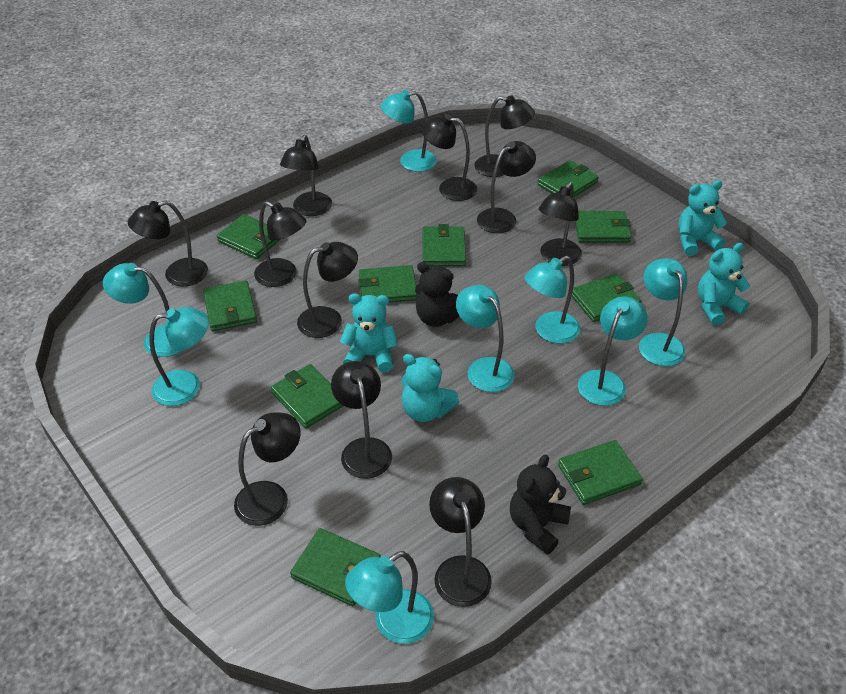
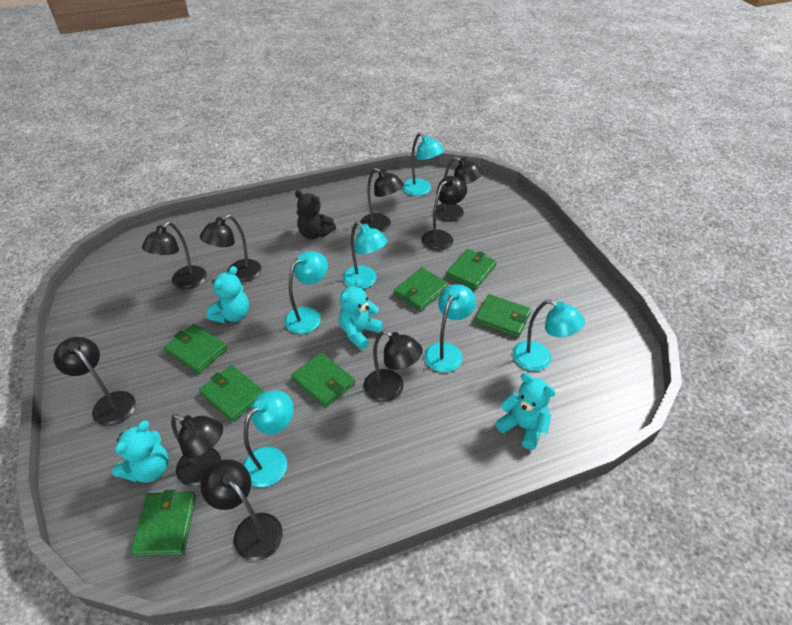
black lamp: 11 -> 9
black teddy bear: 2 -> 1
green wallet: 10 -> 7
turquoise lamp: 8 -> 6

